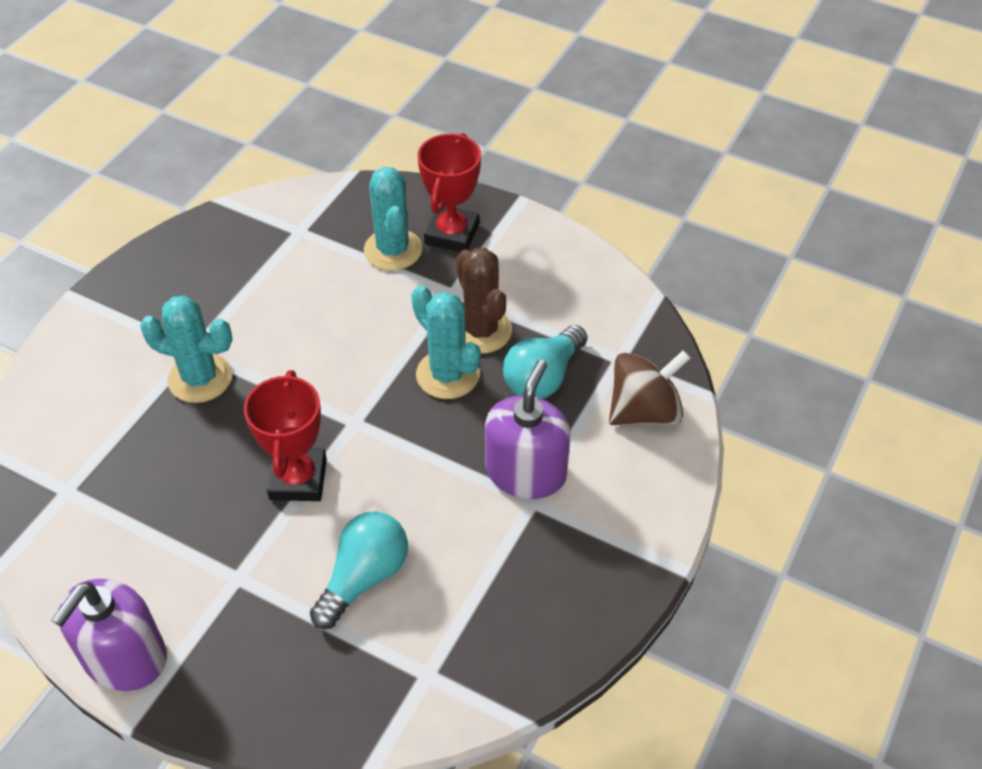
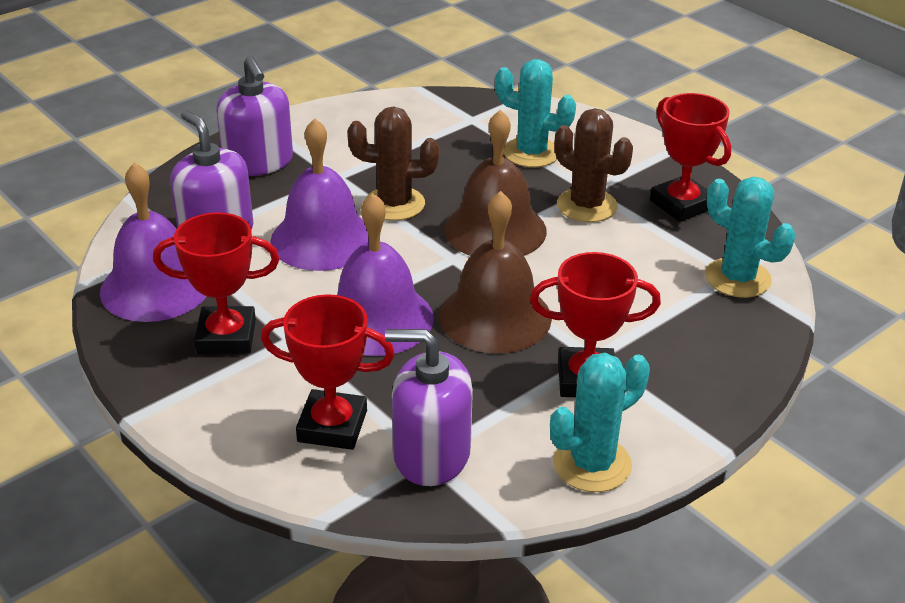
brown bell: 0 -> 2
brown cactus: 1 -> 2
brown spinning top: 1 -> 0
purple bell: 0 -> 3
purple soap dispenser: 2 -> 3
red trophy: 2 -> 4
turquoise light bulb: 2 -> 0

